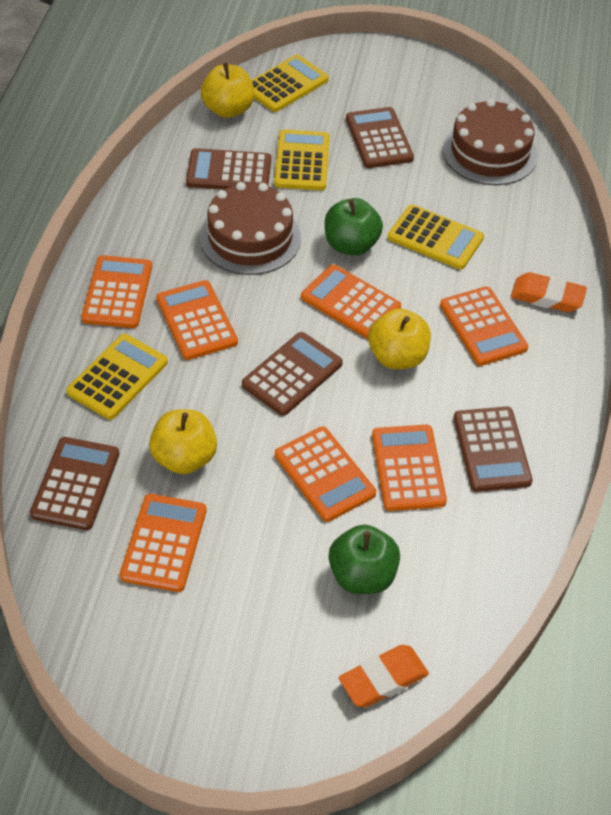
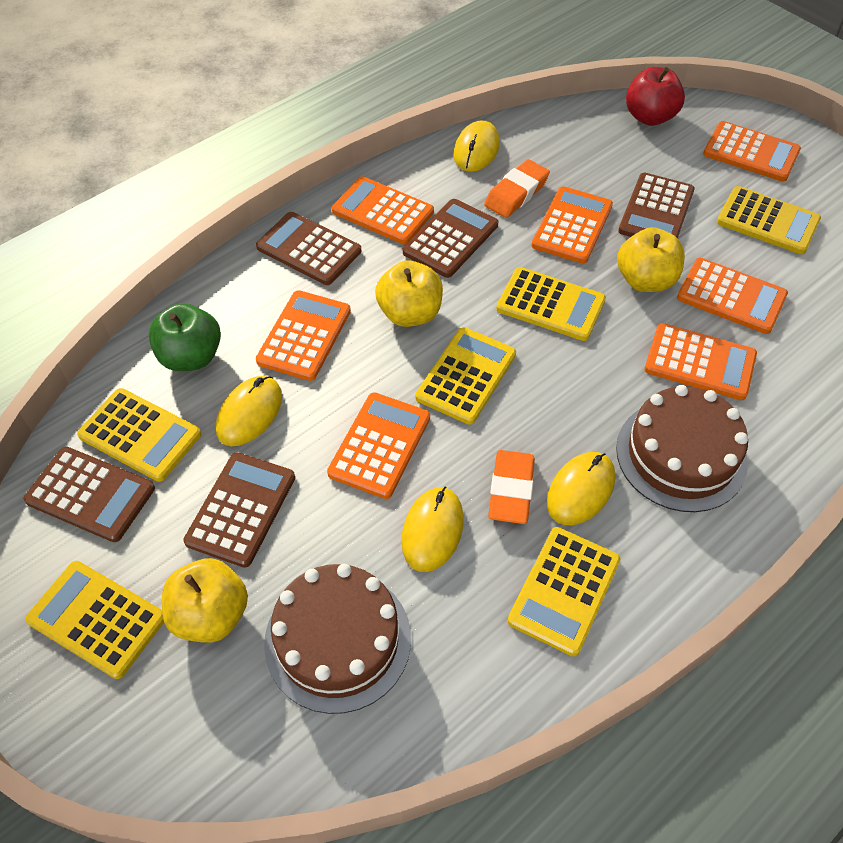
green apple: 2 -> 1
red apple: 0 -> 1
yellow calculator: 4 -> 6
yellow mouse: 0 -> 4

